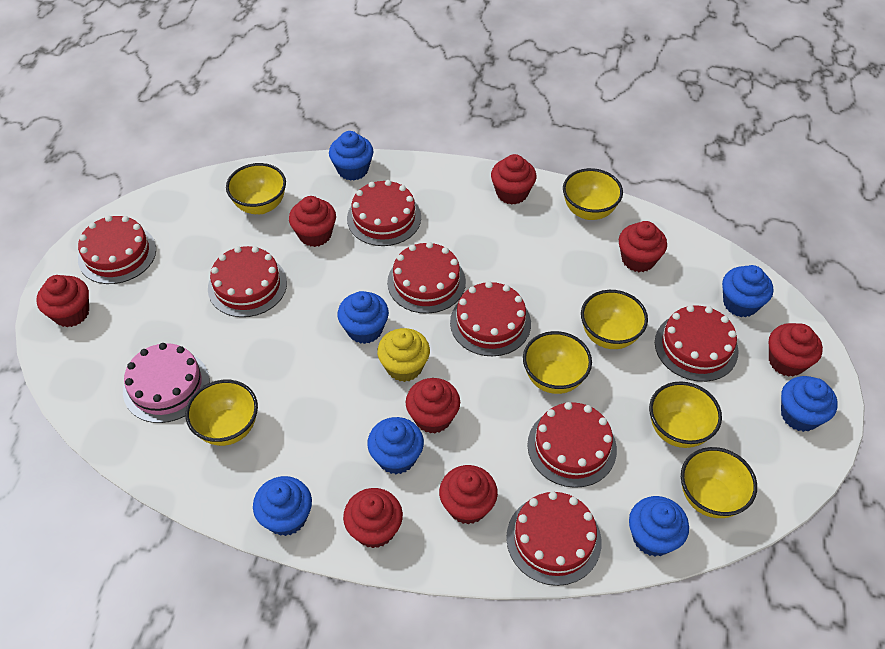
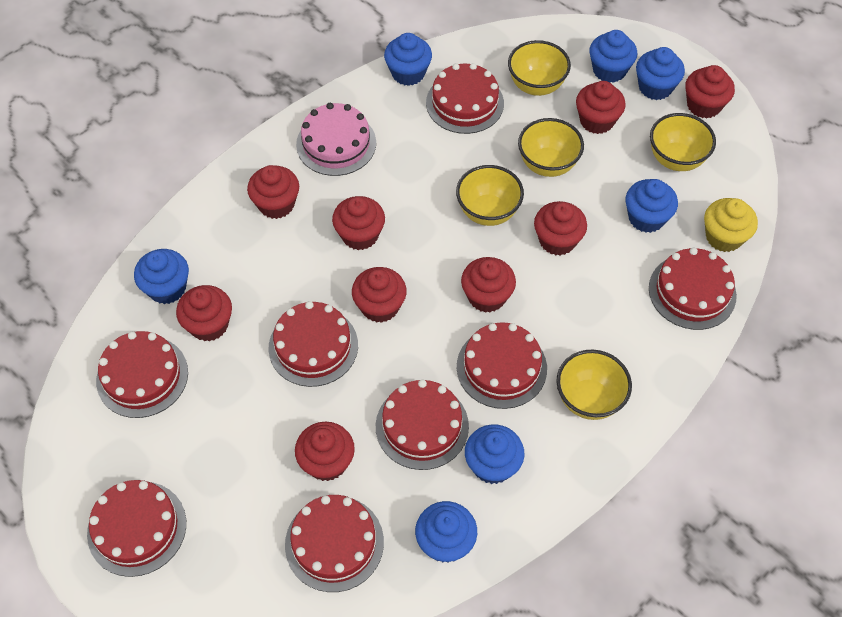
red cupcake: 8 -> 9
yellow bowl: 7 -> 5

